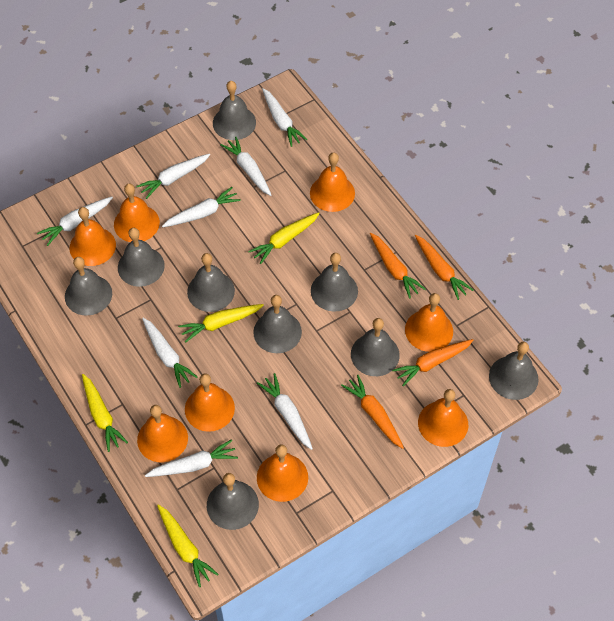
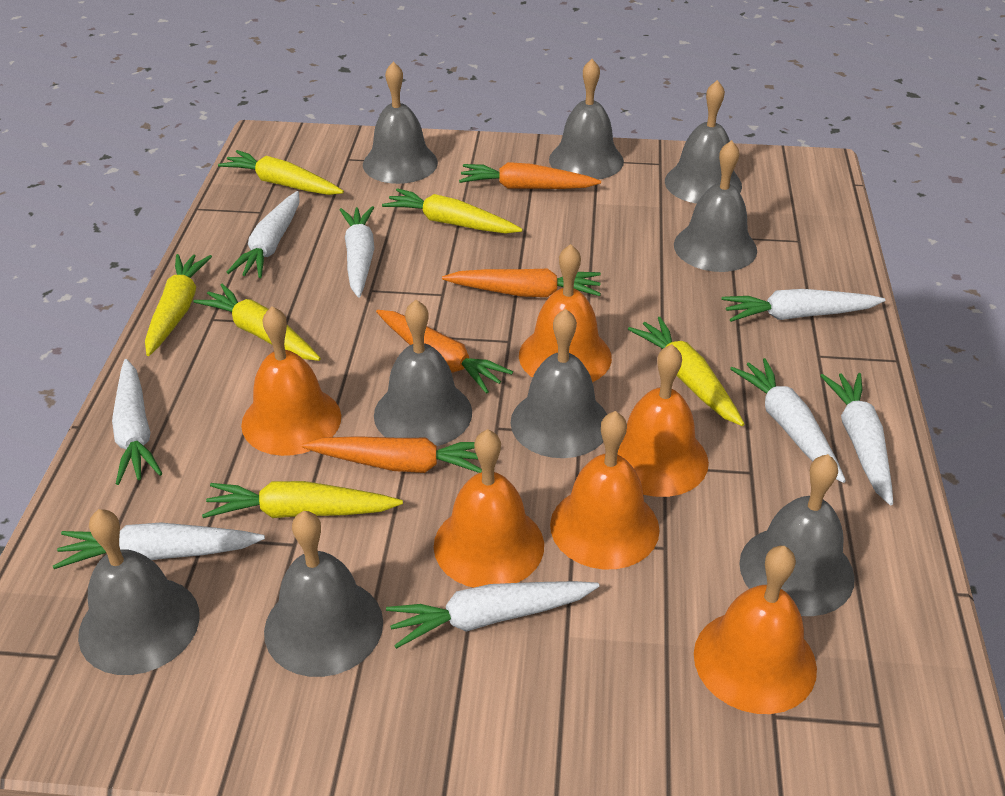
orange bell: 8 -> 6
yellow carrot: 4 -> 6

